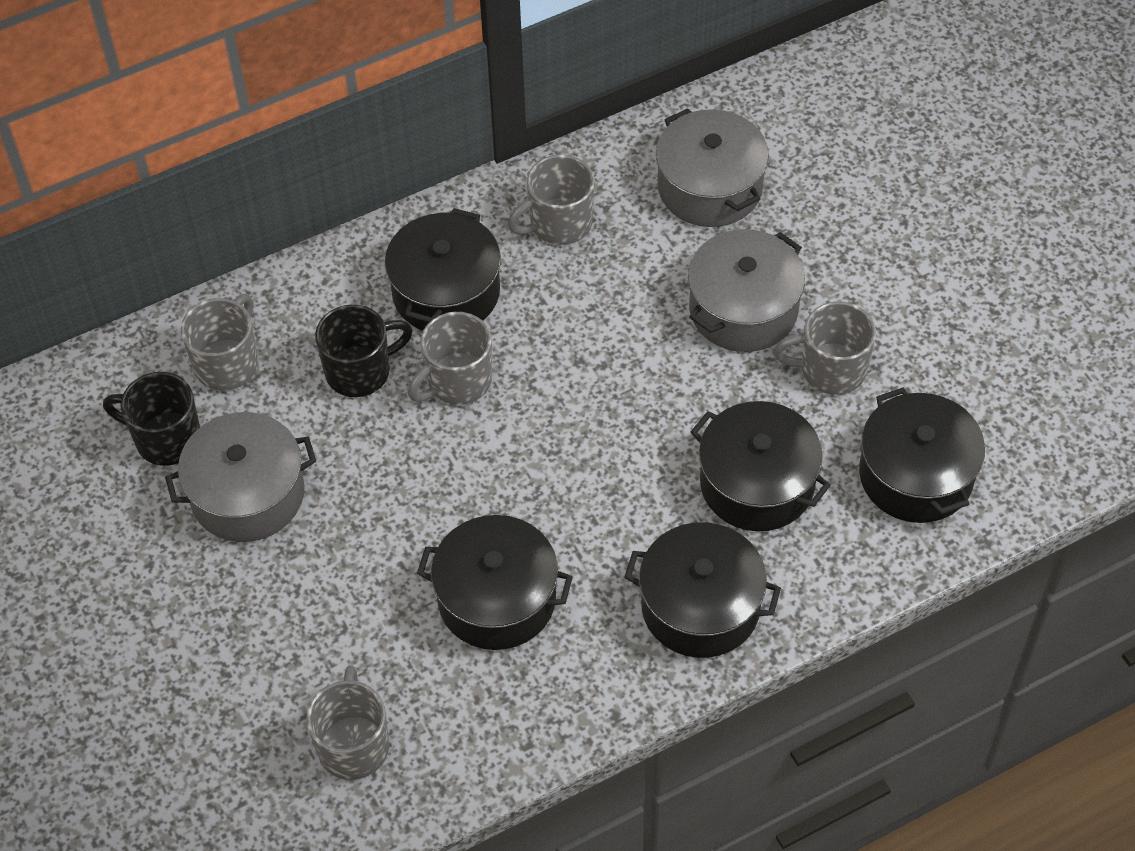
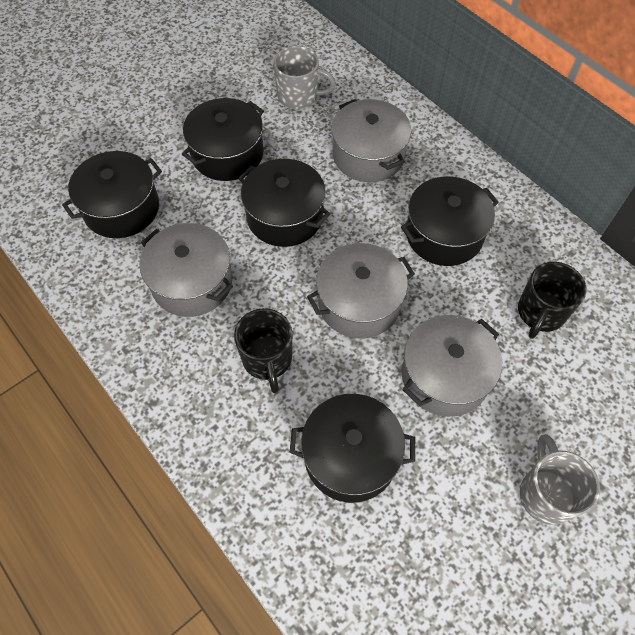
grey mug: 5 -> 2
grey pot: 3 -> 4

